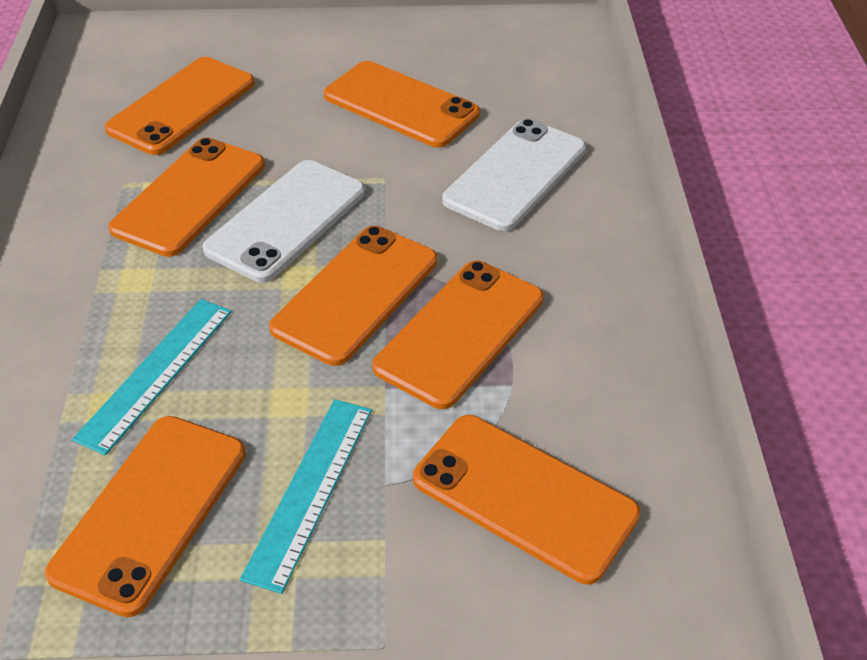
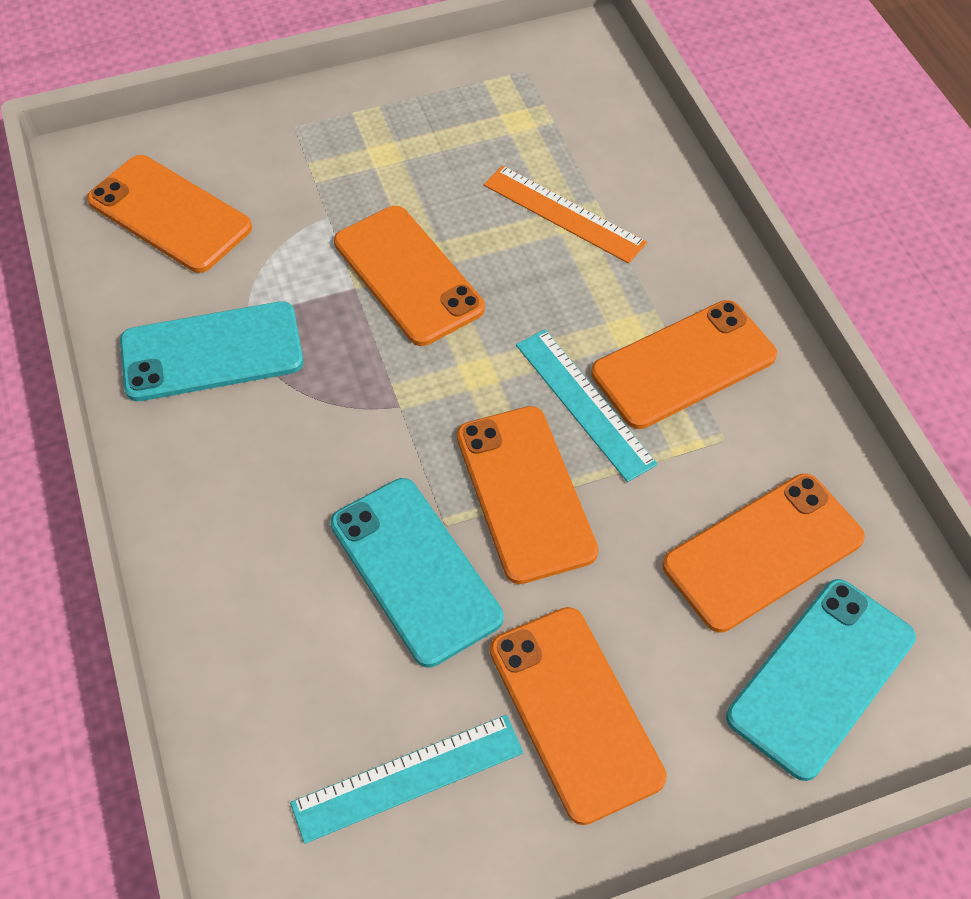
orange phone: 7 -> 6
orange ruler: 0 -> 1
turquoise phone: 0 -> 3
white phone: 2 -> 0

